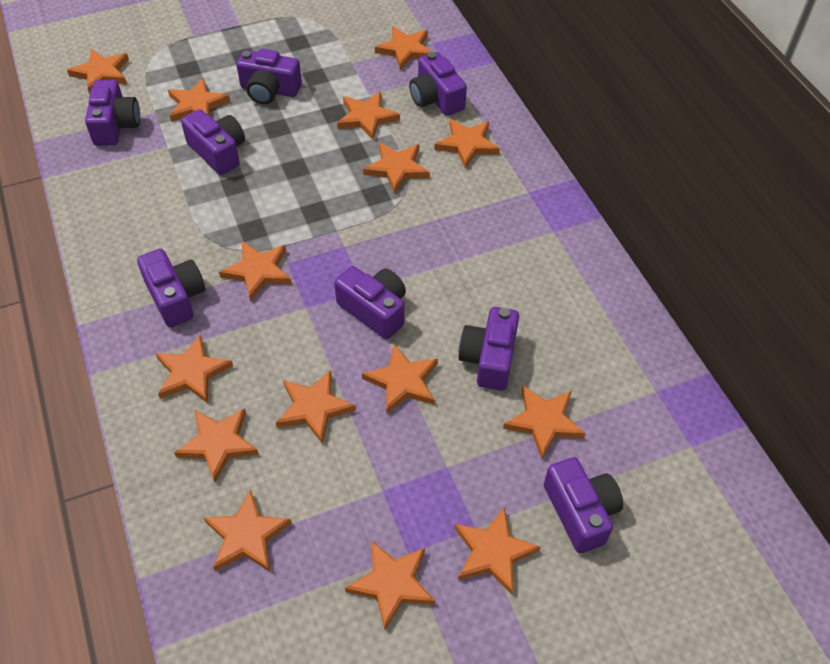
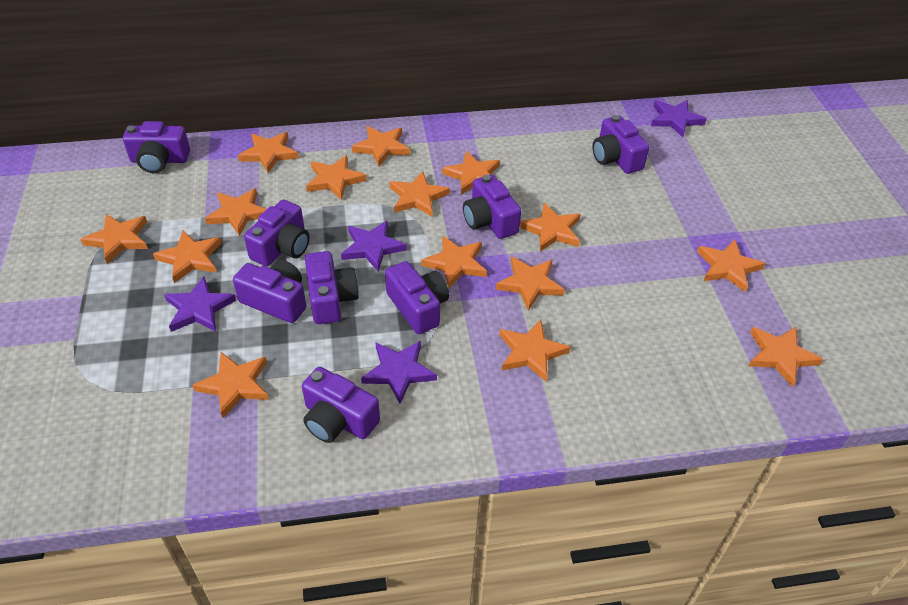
purple star: 0 -> 4

